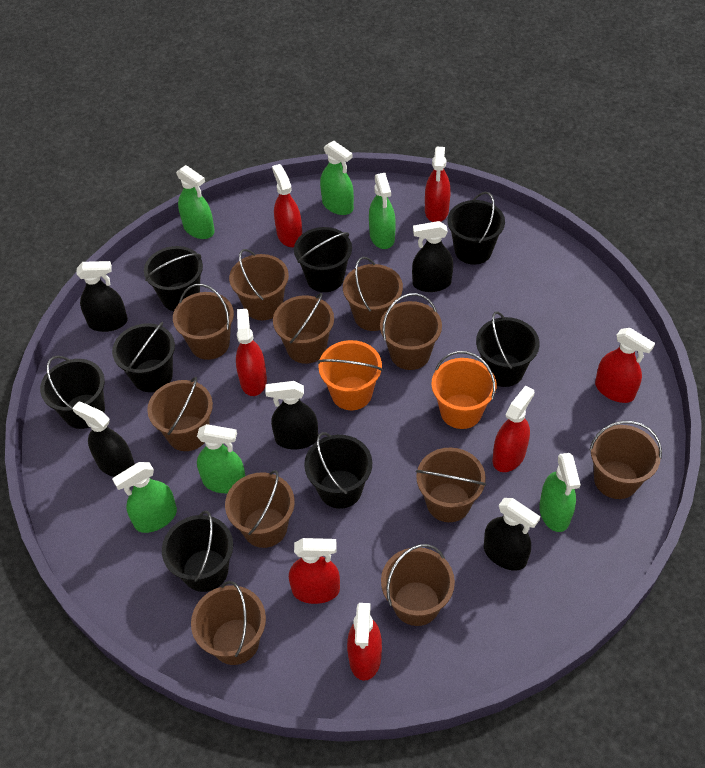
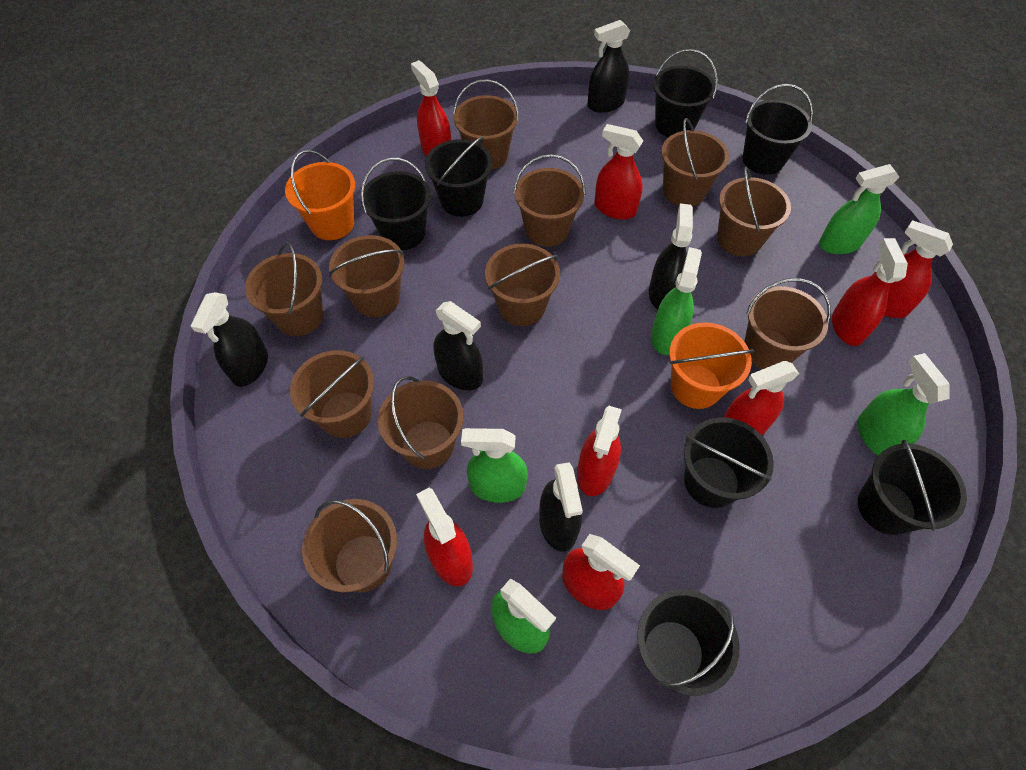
black bucket: 8 -> 7
green spray bottle: 6 -> 5
red spray bottle: 7 -> 8

